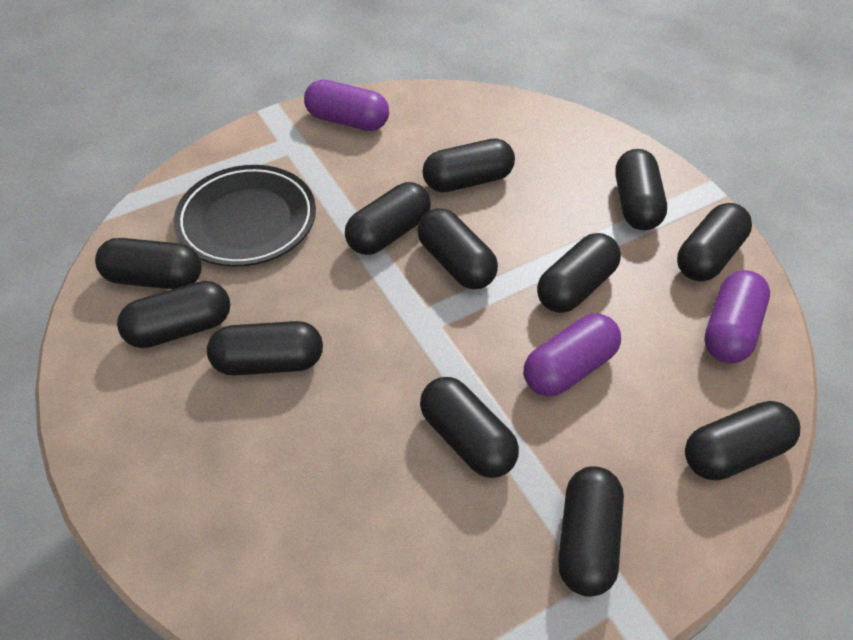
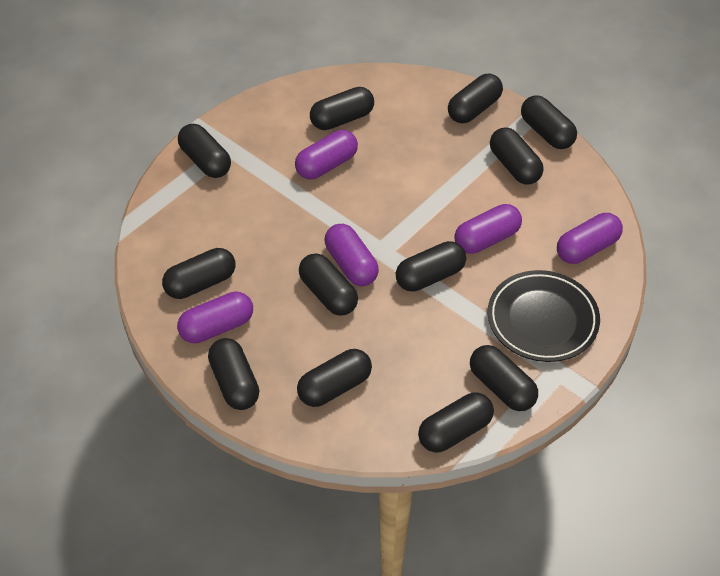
purple capsule: 3 -> 5

